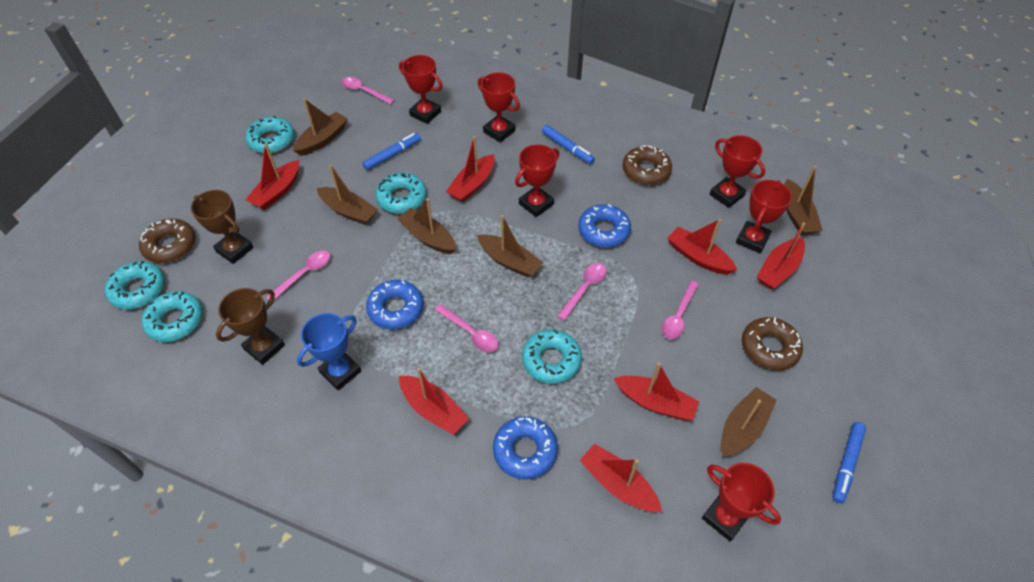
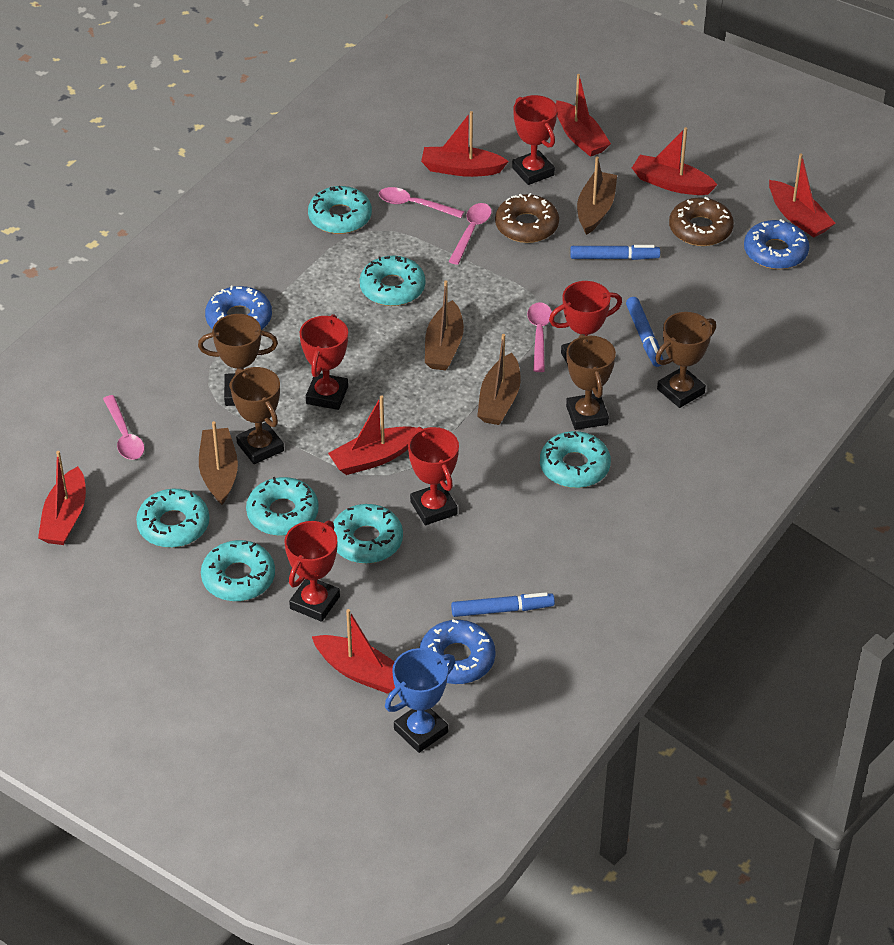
brown boat: 6 -> 4
brown donut: 3 -> 2
brown trophy: 2 -> 4
pink spoon: 5 -> 4
red trophy: 6 -> 5
turquoise donut: 5 -> 7

